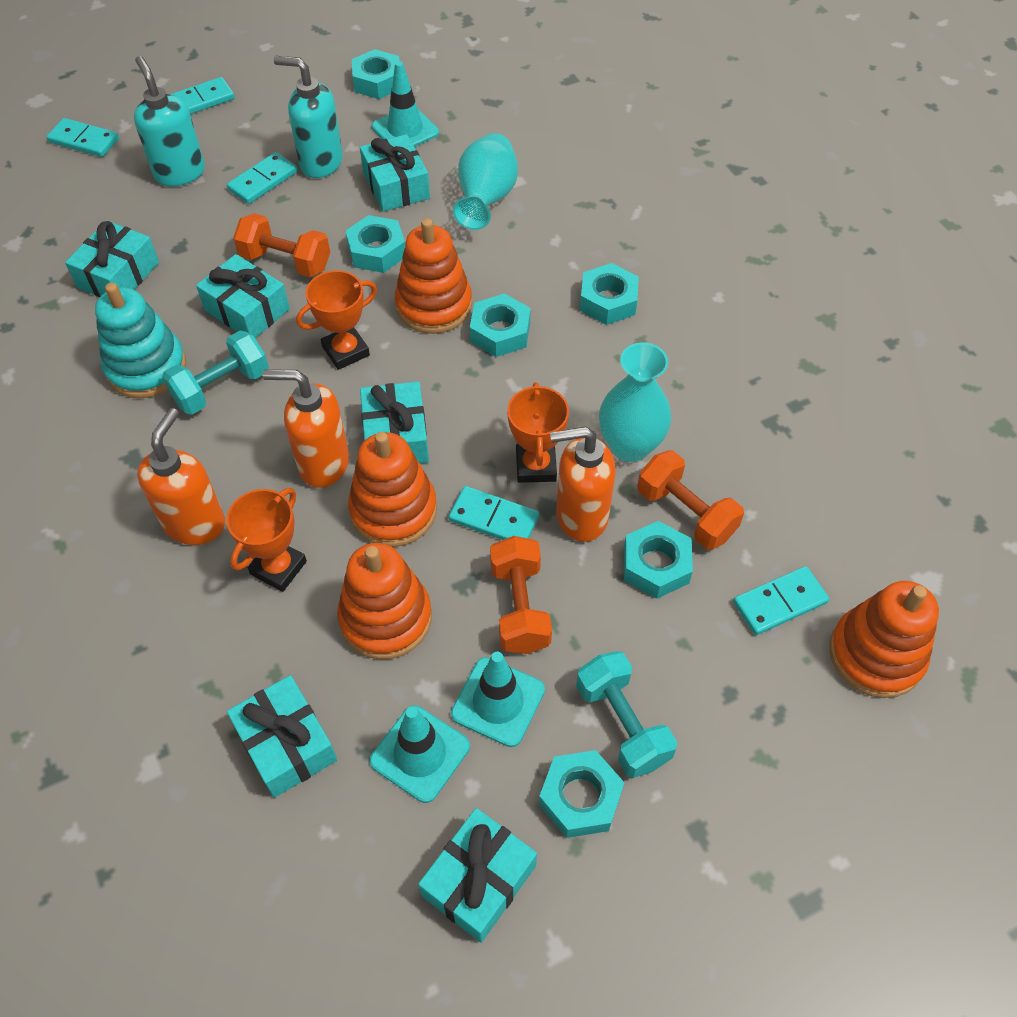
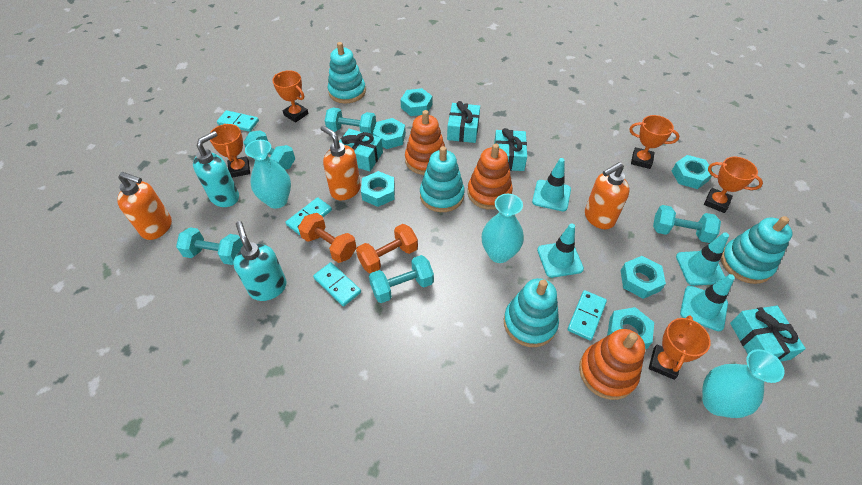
orange dumbbell: 3 -> 2
orange stacking toy: 4 -> 3
orange trophy: 3 -> 5
turquoise domino: 5 -> 4
turquoise dumbbell: 2 -> 5
turquoise gift: 6 -> 4
turquoise stacking toy: 1 -> 4
turquoise traffic cone: 3 -> 4
turquoise vase: 2 -> 3

